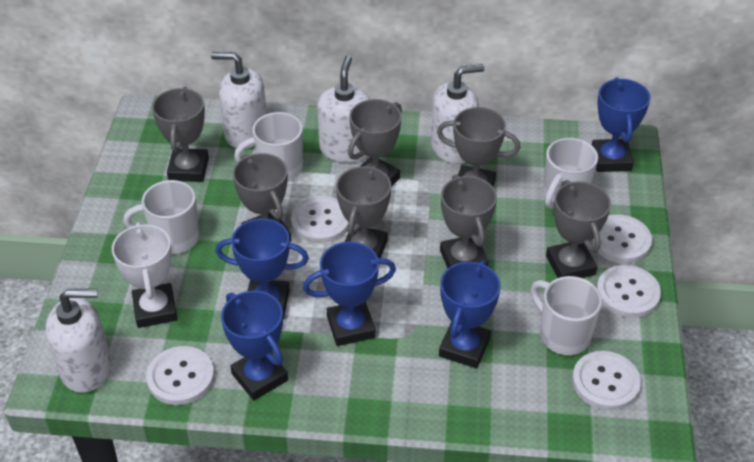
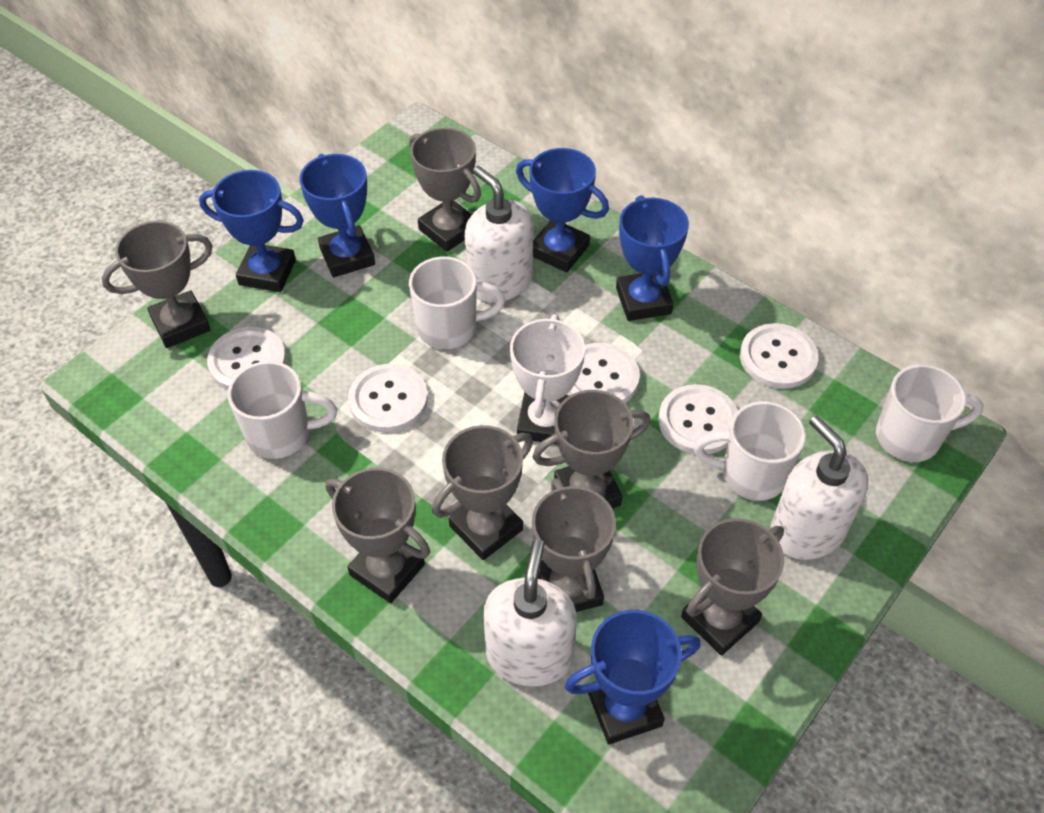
white soap dispenser: 4 -> 3

